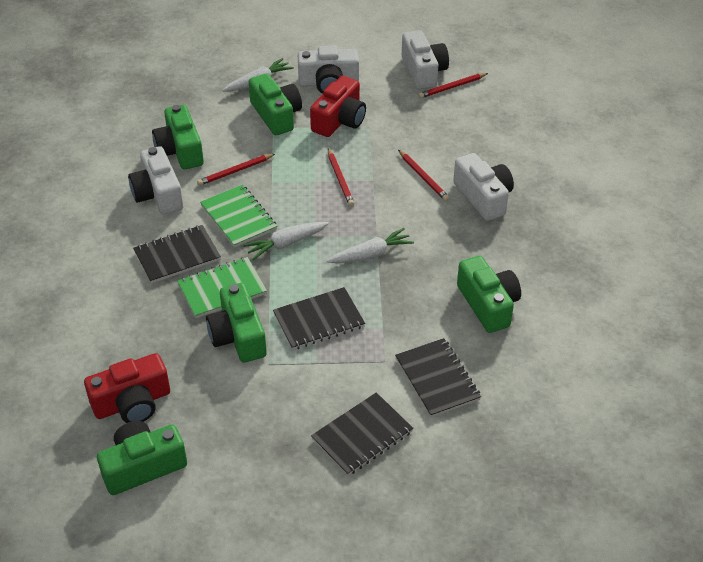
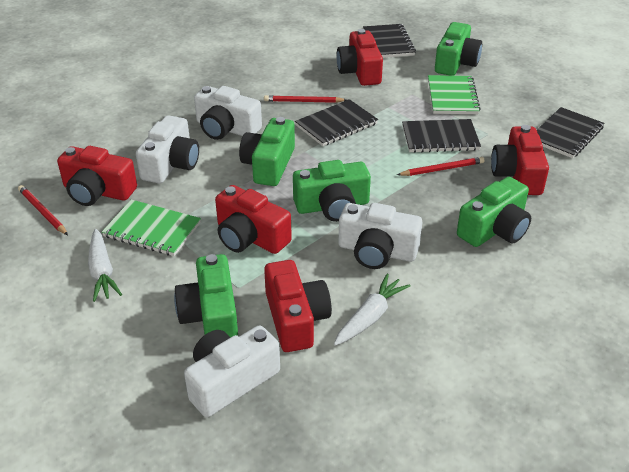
red camera: 2 -> 5
red pencil: 4 -> 3
white carrot: 3 -> 2

